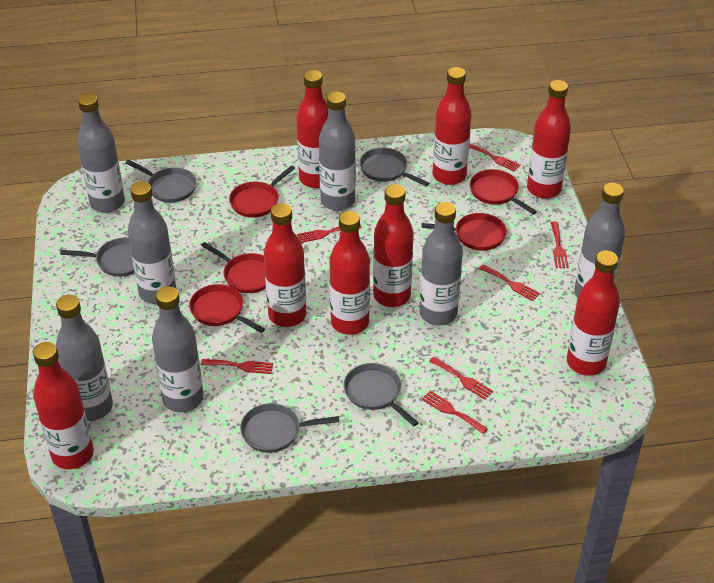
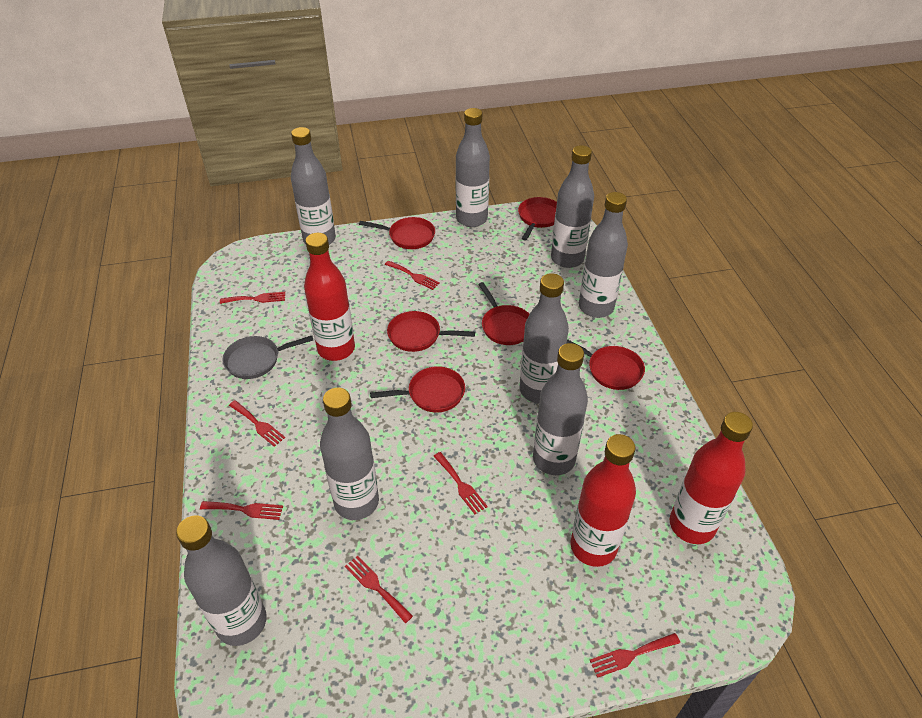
grey bottle: 7 -> 8
grey pan: 5 -> 1
red bottle: 8 -> 3
red pan: 5 -> 6

